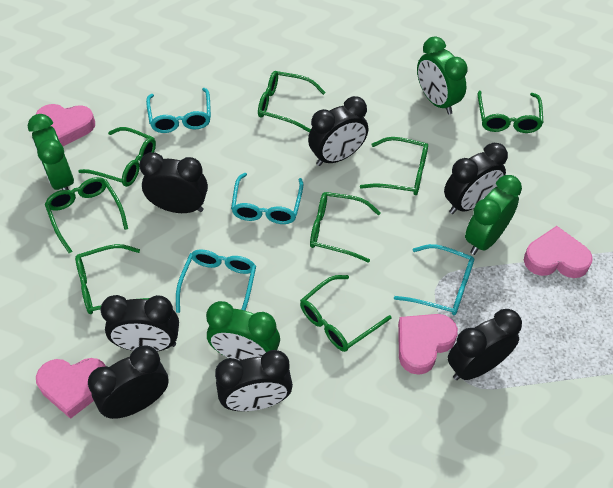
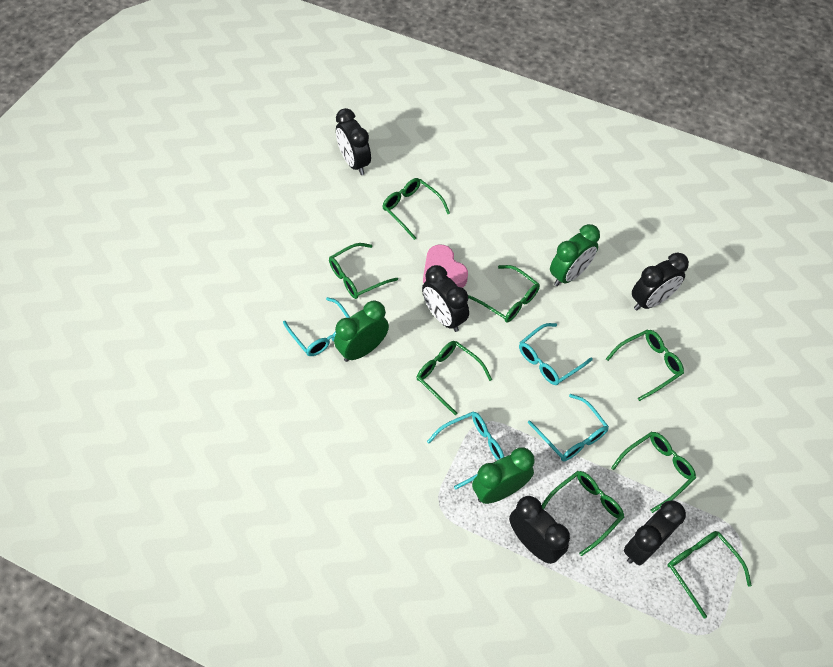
black clock: 7 -> 5
green clock: 4 -> 3
pink heart: 4 -> 1

